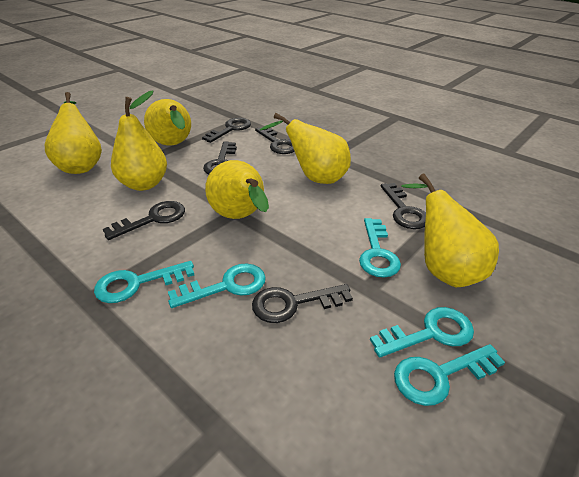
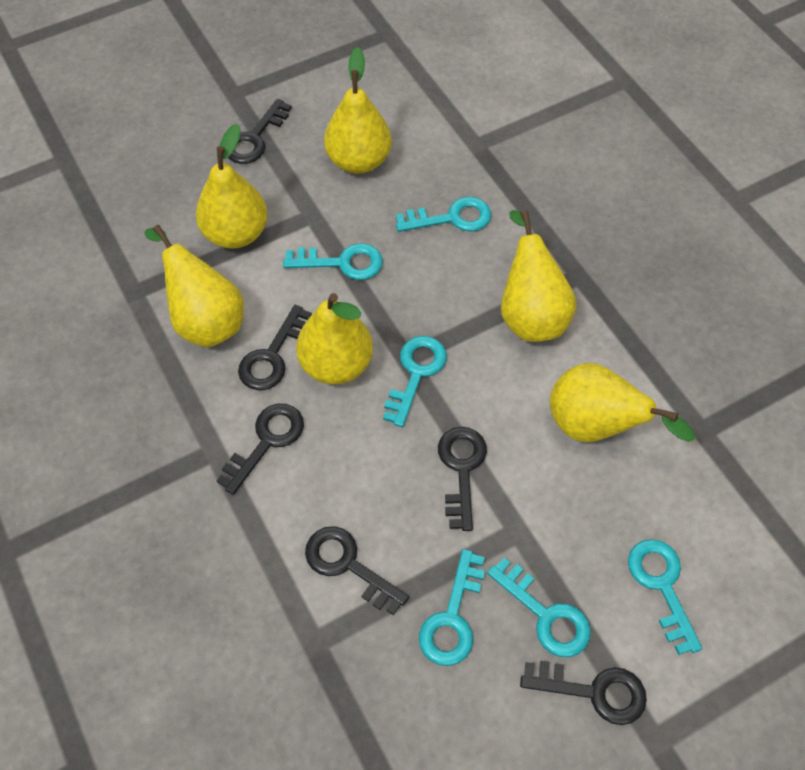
turquoise key: 5 -> 6

